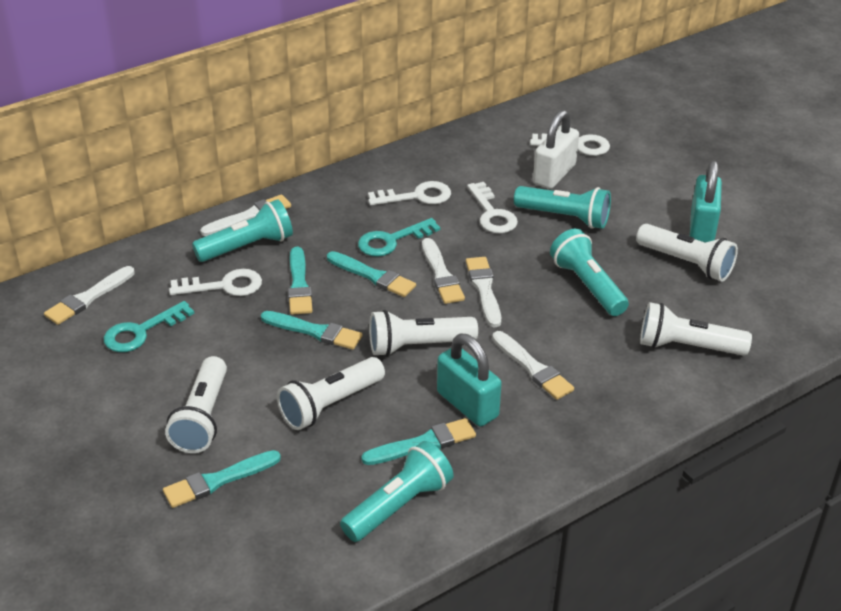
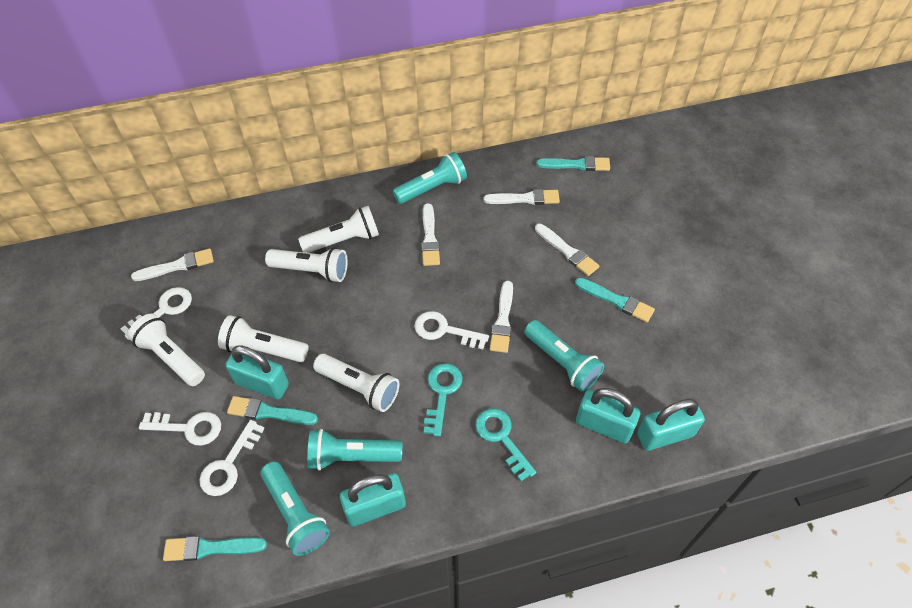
turquoise brush: 5 -> 4
turquoise padlock: 2 -> 4
white padlock: 1 -> 0

